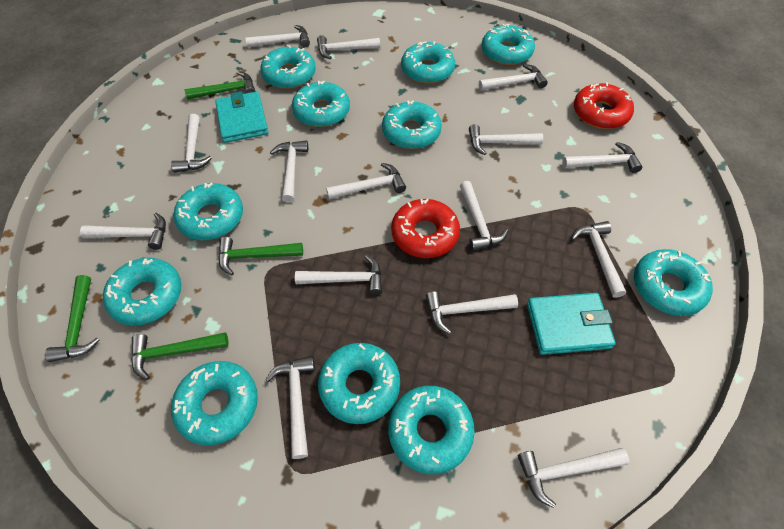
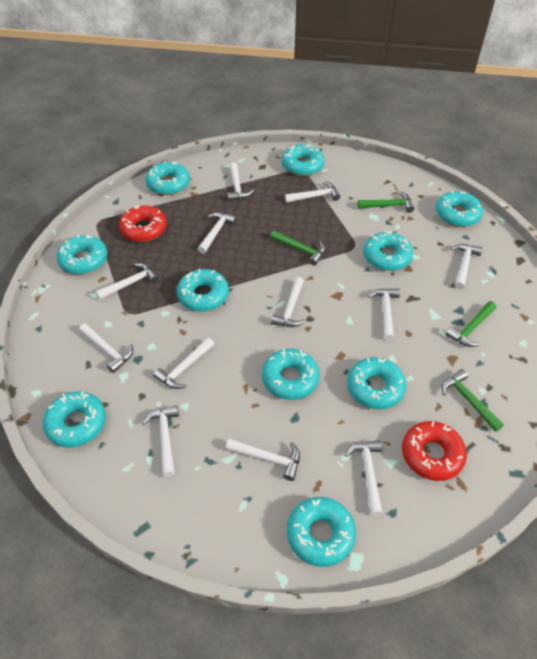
turquoise donut: 11 -> 10
turquoise wallet: 2 -> 0
white hammer: 15 -> 12

